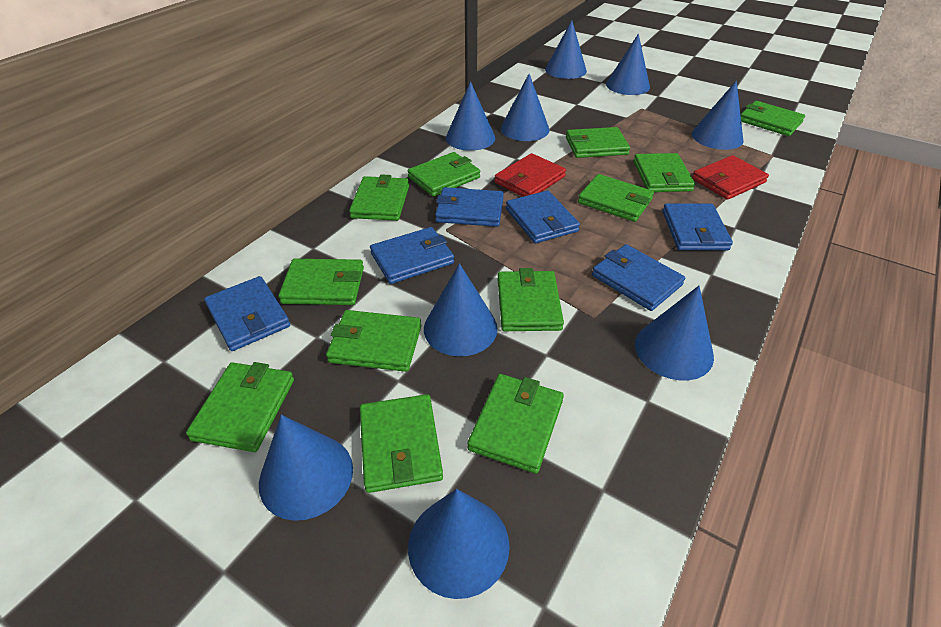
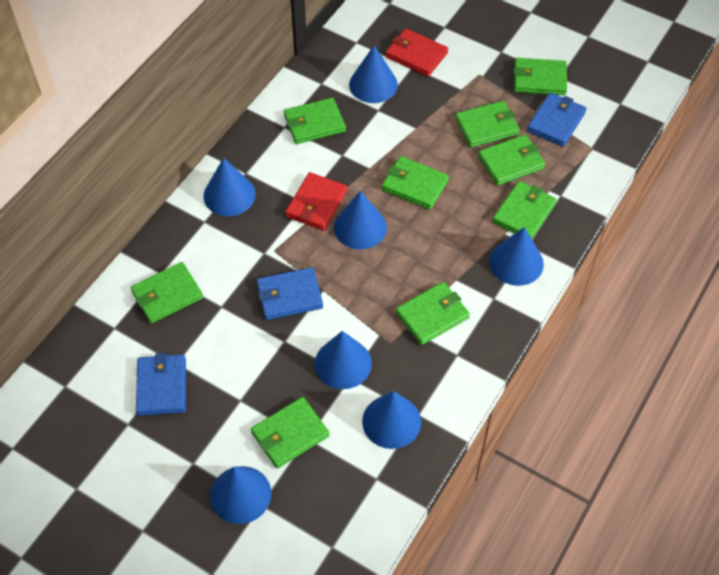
blue cone: 9 -> 7
blue wallet: 6 -> 3
green wallet: 12 -> 9

